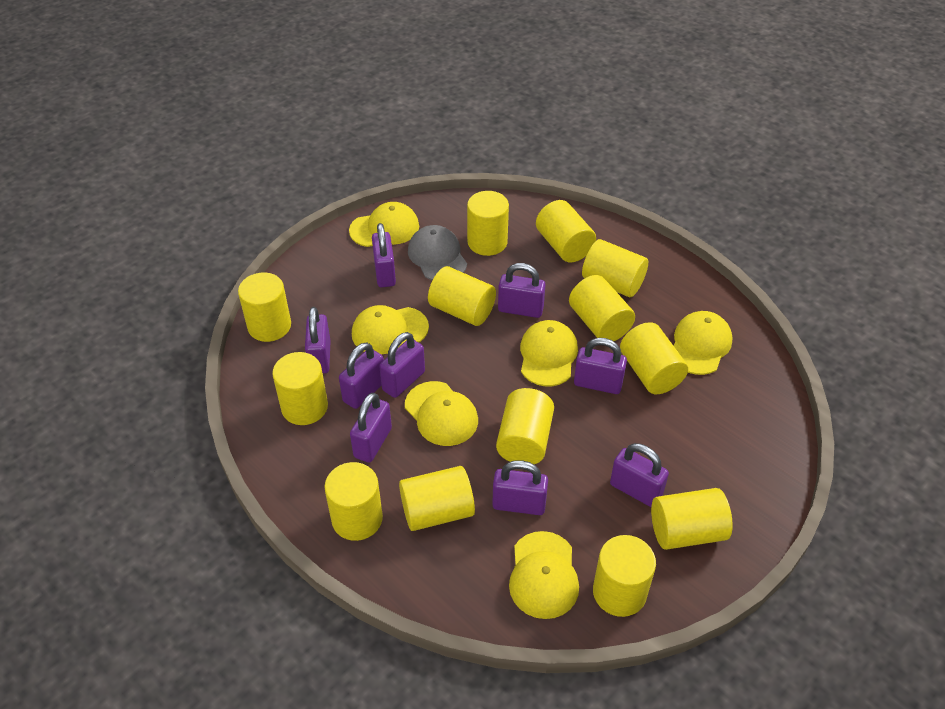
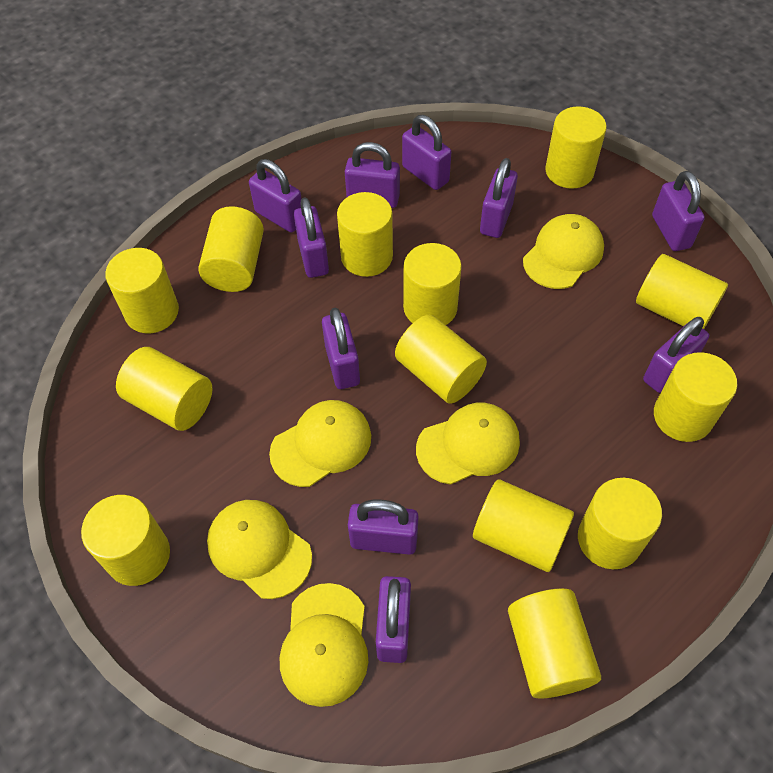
grey cap: 1 -> 0
purple padlock: 9 -> 10
yellow cap: 6 -> 5

